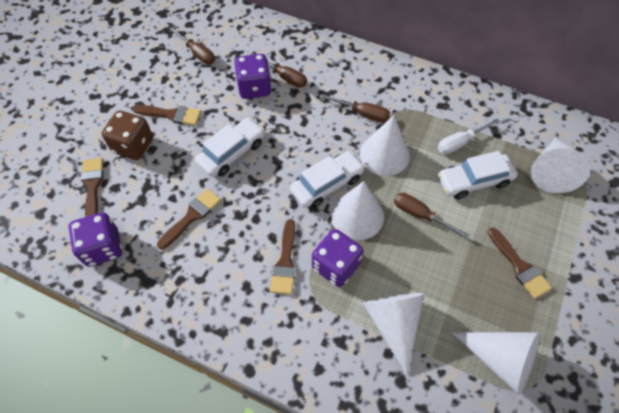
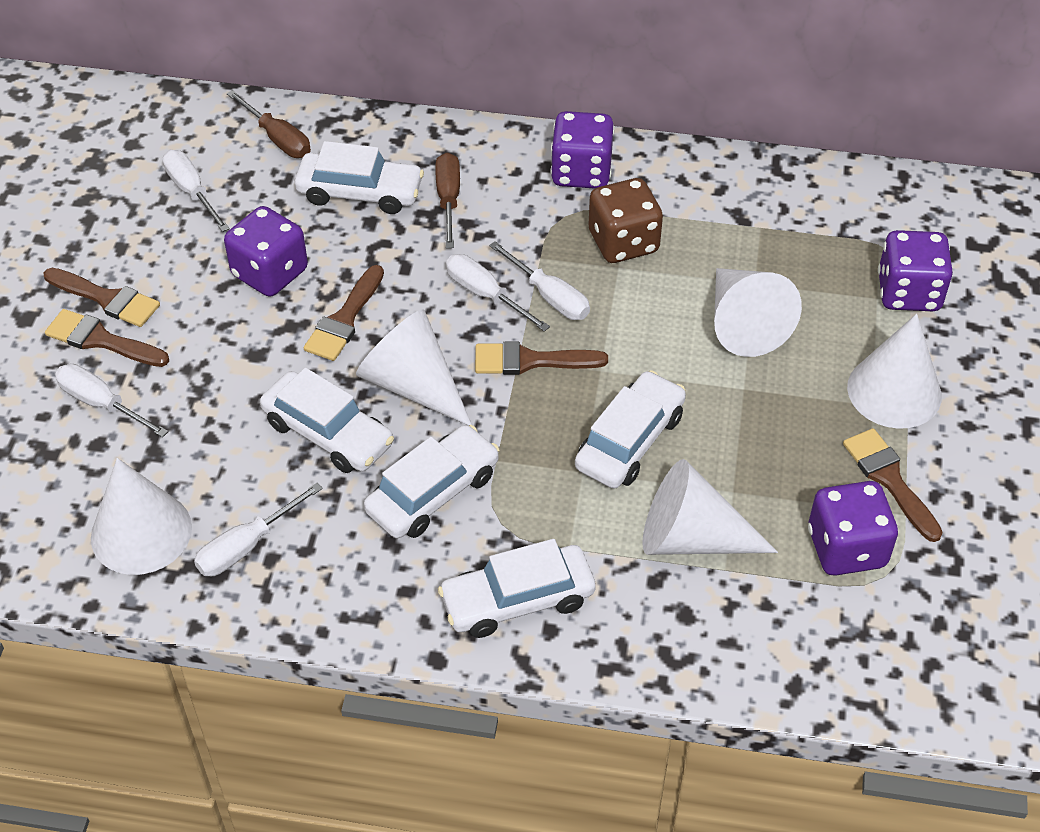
brown screwdriver: 4 -> 2
purple dice: 3 -> 4
white car: 3 -> 5
white screwdriver: 1 -> 5

